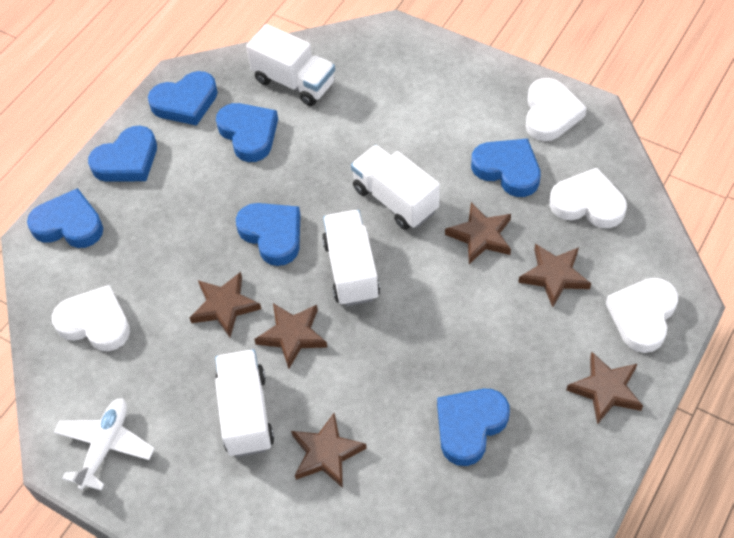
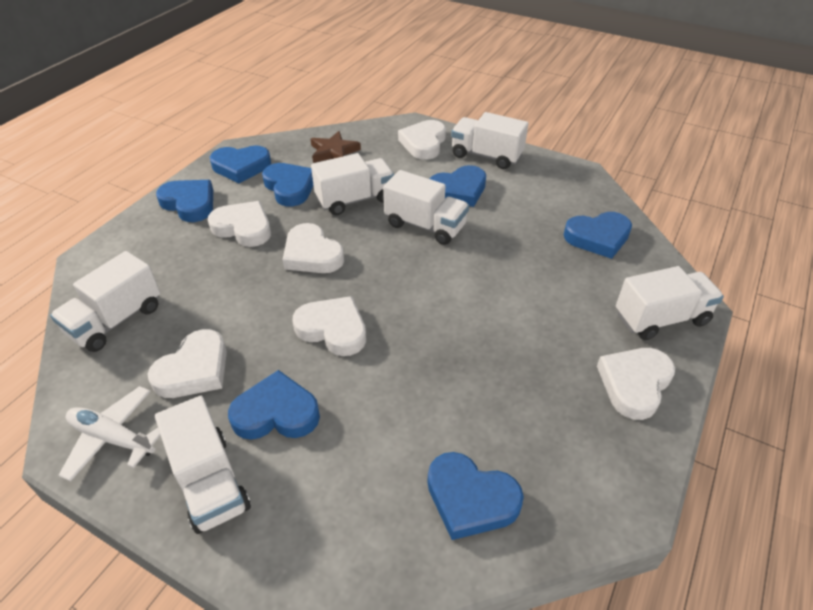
brown star: 6 -> 1
white heart: 4 -> 6
white truck: 4 -> 6

